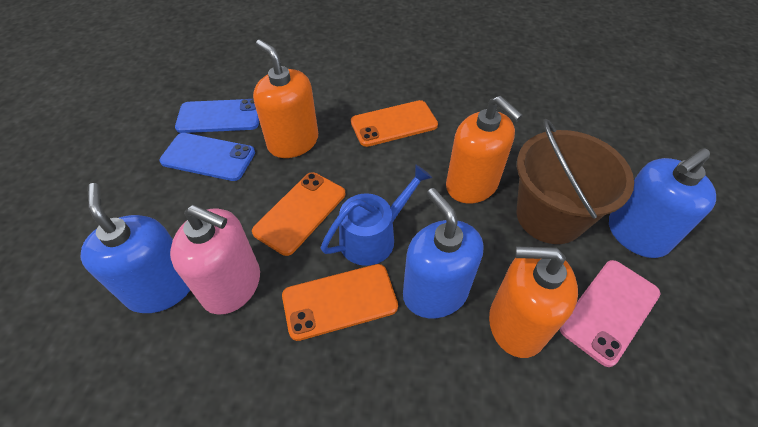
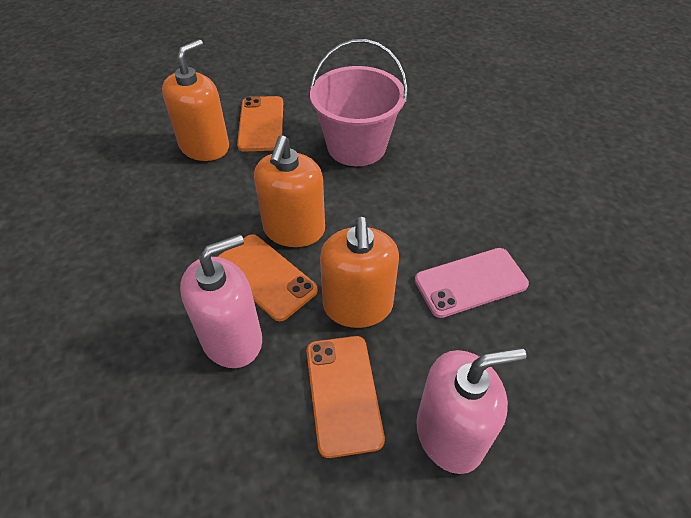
blue phone: 2 -> 0
blue soap dispenser: 3 -> 0
blue watering can: 1 -> 0
brown bucket: 1 -> 0
pink bucket: 0 -> 1
pink soap dispenser: 1 -> 2

